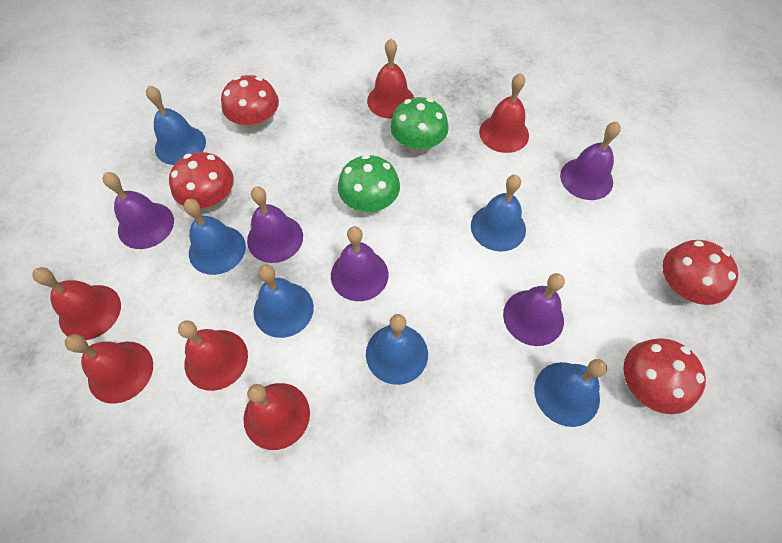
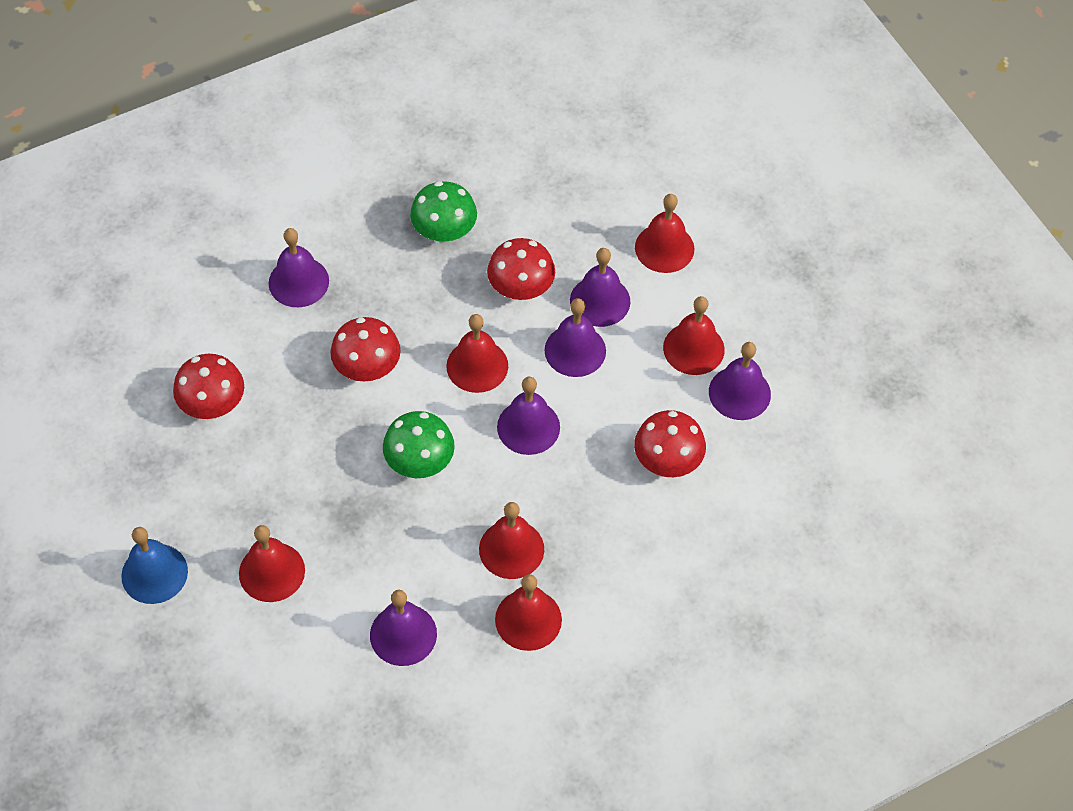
blue bell: 6 -> 1
purple bell: 5 -> 6

